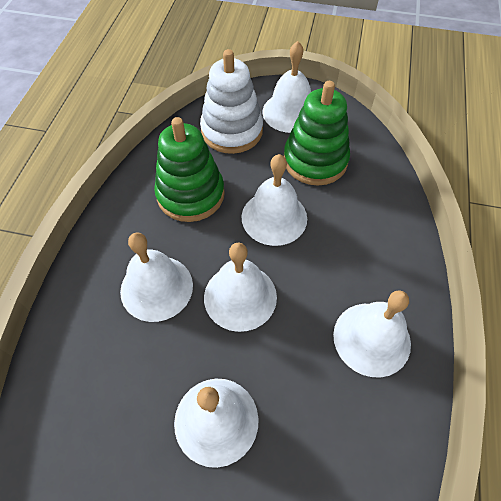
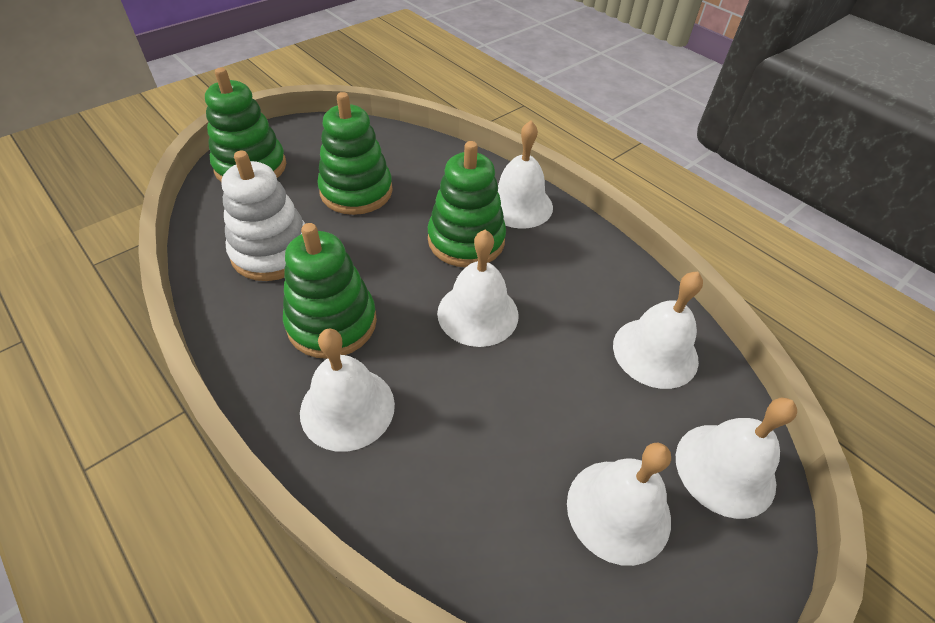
green stacking toy: 2 -> 4

